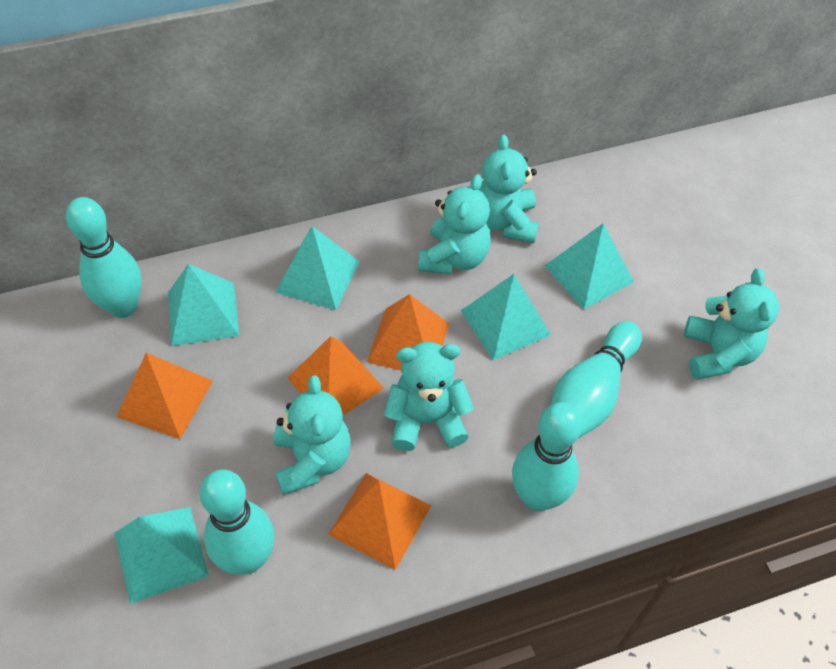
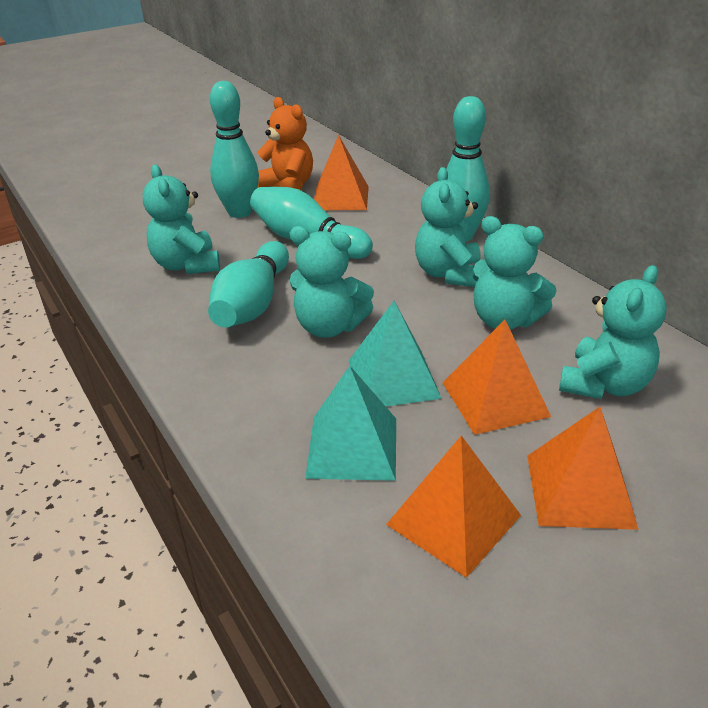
orange teddy bear: 0 -> 1
turquoise pyramid: 5 -> 2

